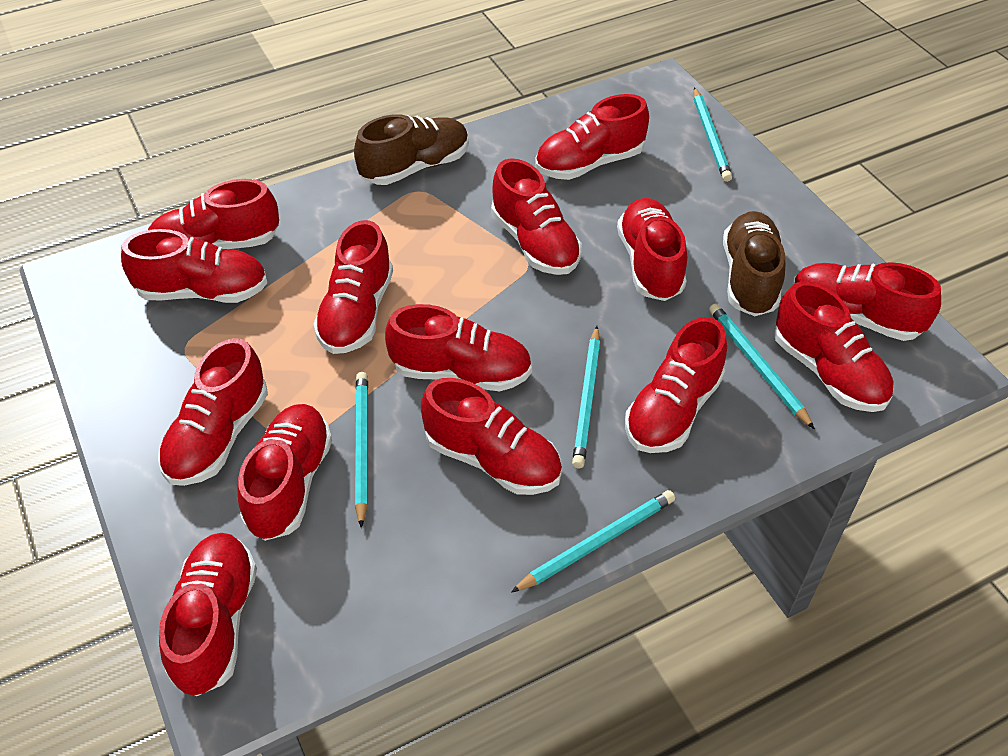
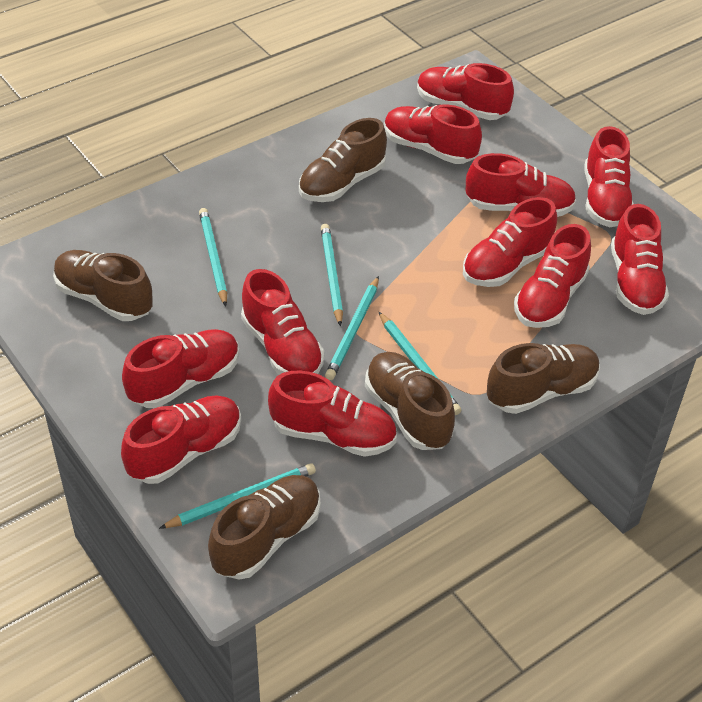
brown shoe: 2 -> 5
red shoe: 14 -> 11

